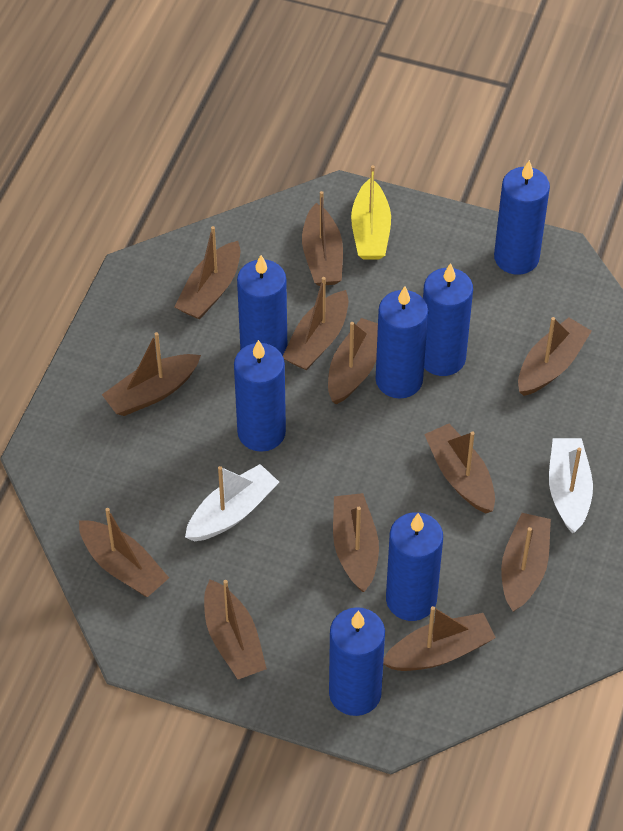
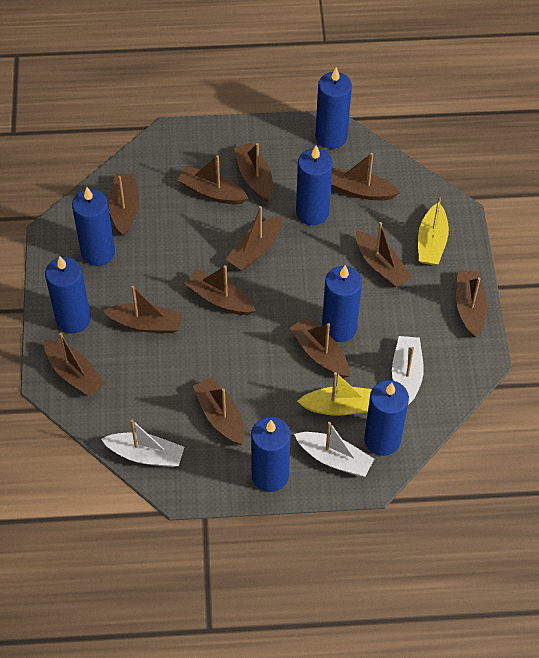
white boat: 2 -> 3
yellow boat: 1 -> 2

